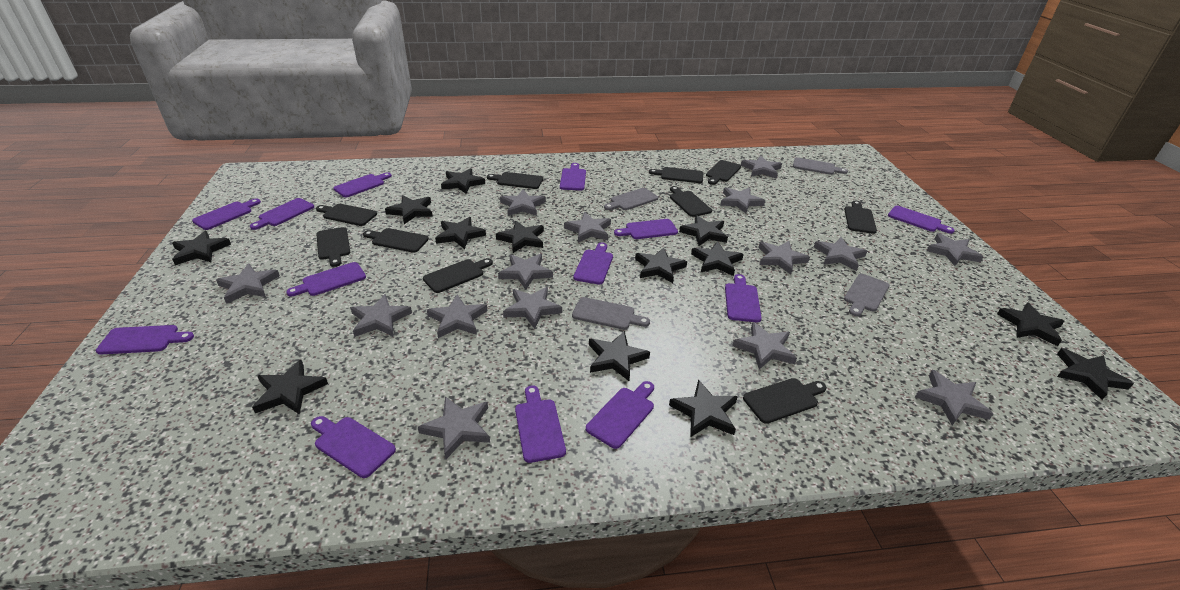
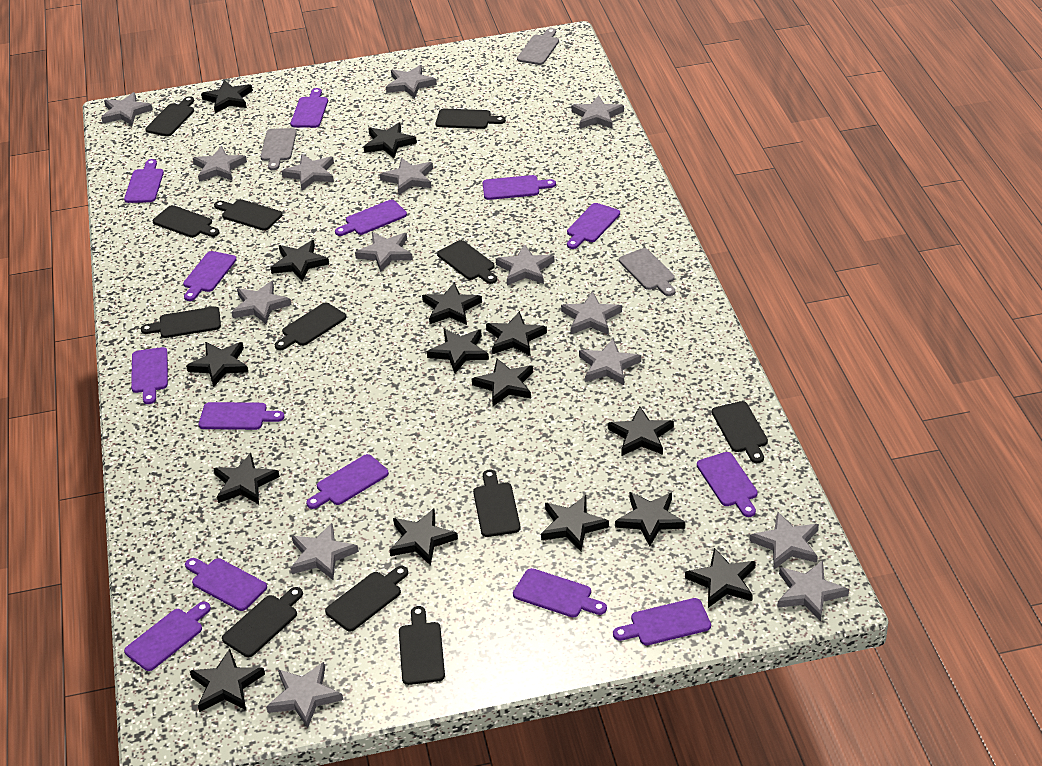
black cutting board: 10 -> 12
black star: 13 -> 15
grey cutting board: 4 -> 3
purple cutting board: 13 -> 14

